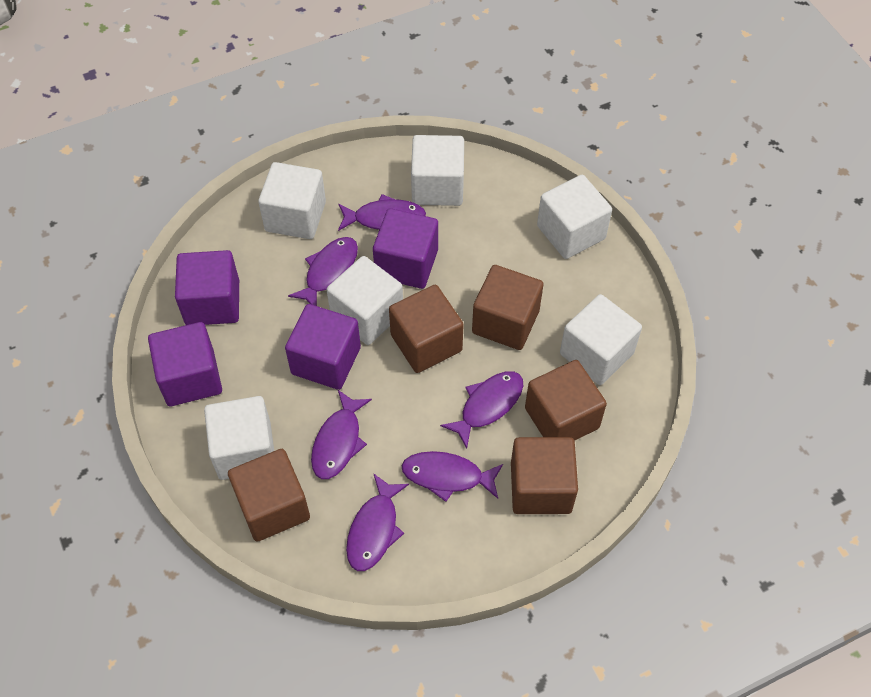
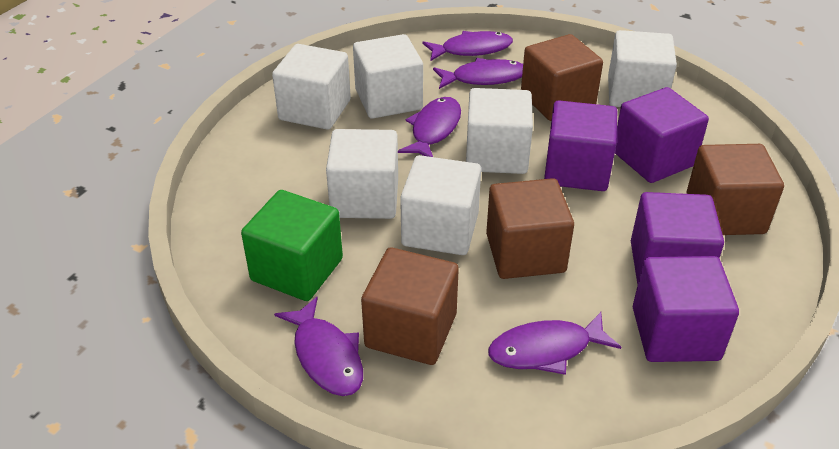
brown cube: 5 -> 4
green cube: 0 -> 1
purple fish: 6 -> 5

